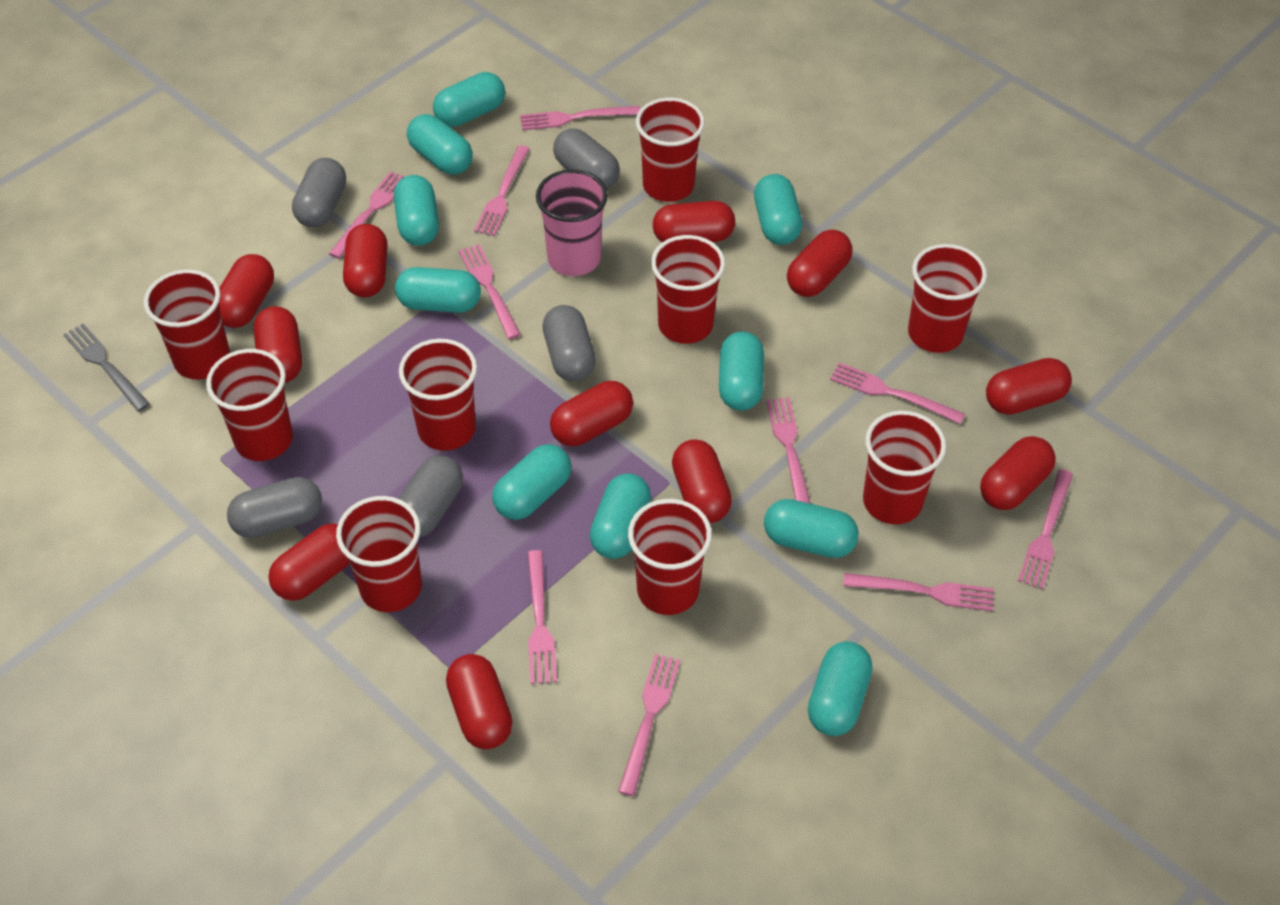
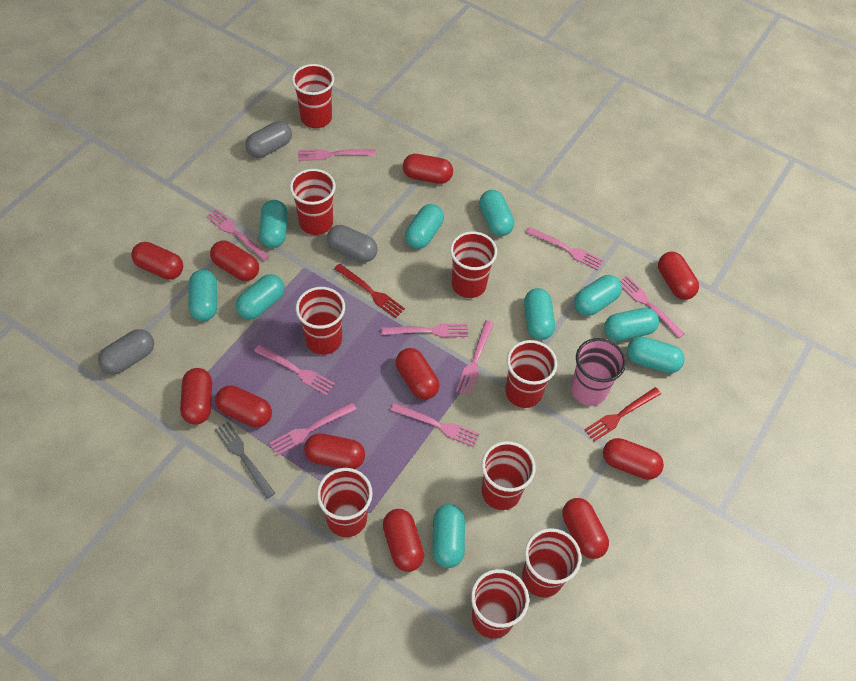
grey capsule: 5 -> 3
pink fork: 10 -> 9
red fork: 0 -> 2

